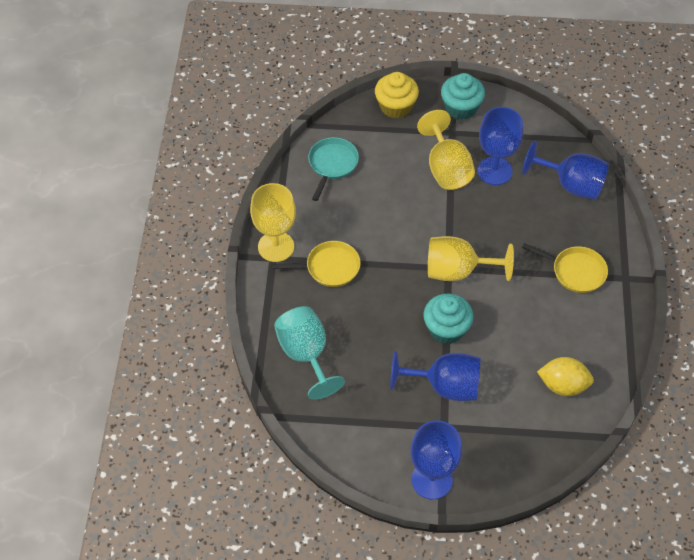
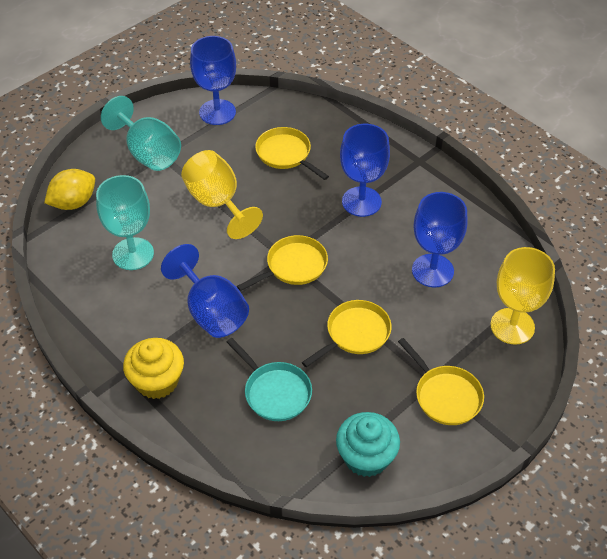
turquoise cupcake: 2 -> 1
turquoise goblet: 1 -> 2
yellow goblet: 3 -> 2
yellow pan: 2 -> 4

